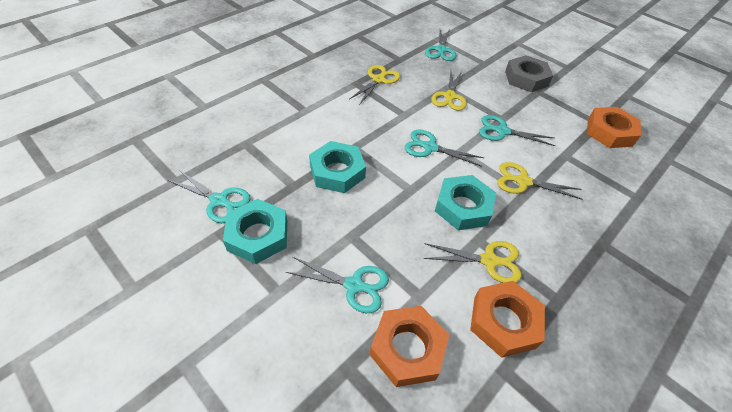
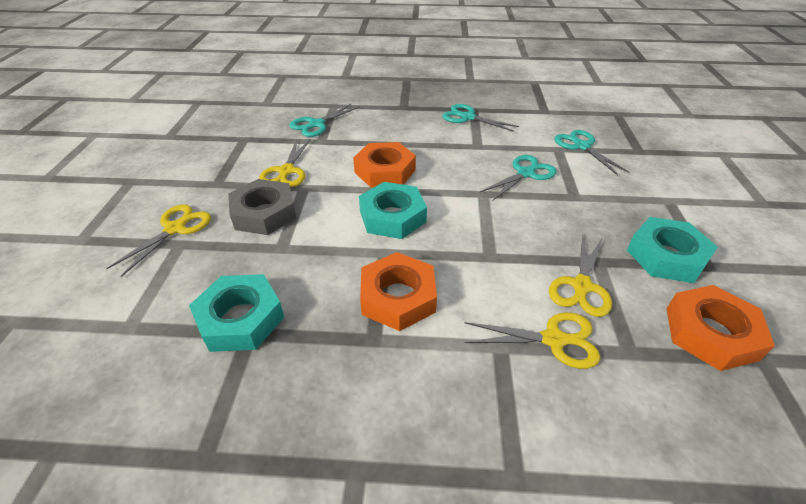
turquoise scissors: 5 -> 4

